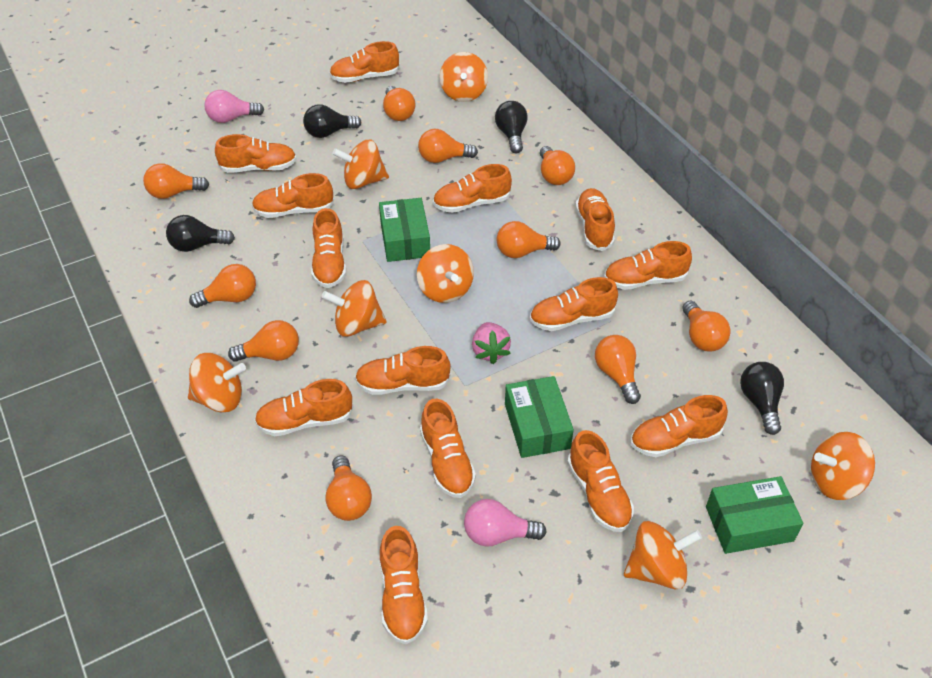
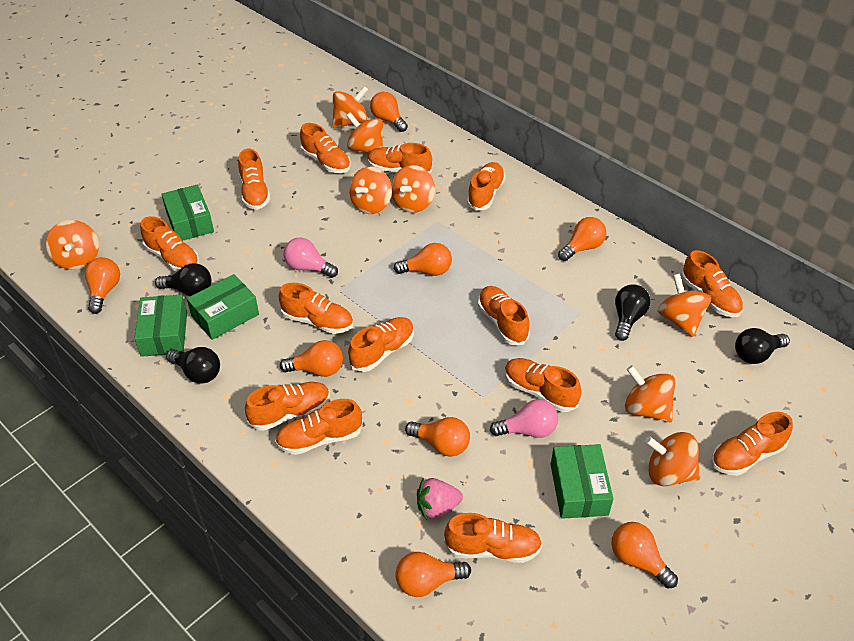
green box: 3 -> 4
orange light bulb: 10 -> 8
orange spinning top: 7 -> 8

